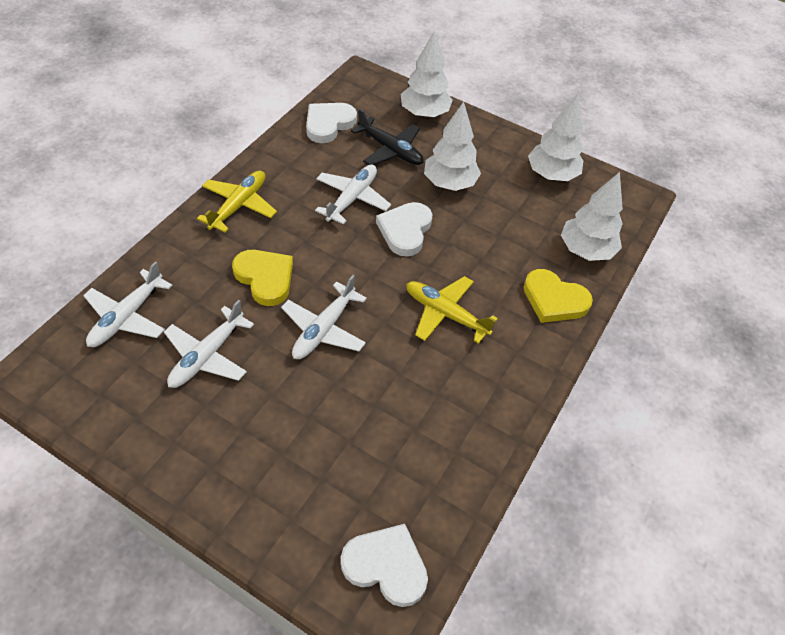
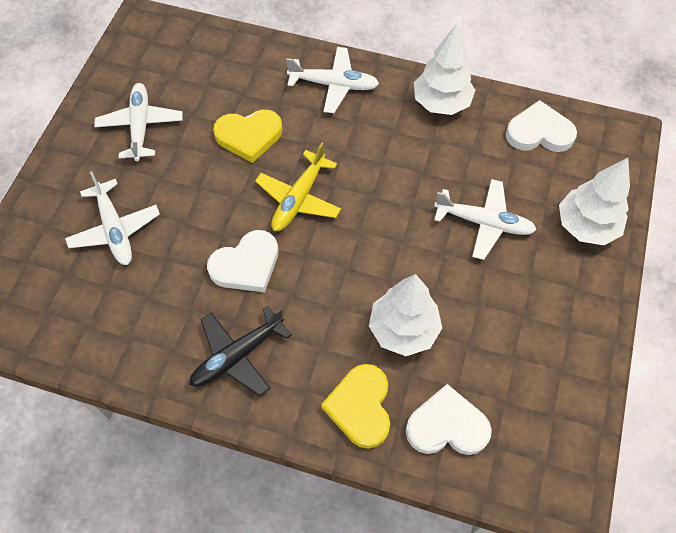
white tree: 4 -> 3
yellow plane: 2 -> 1

